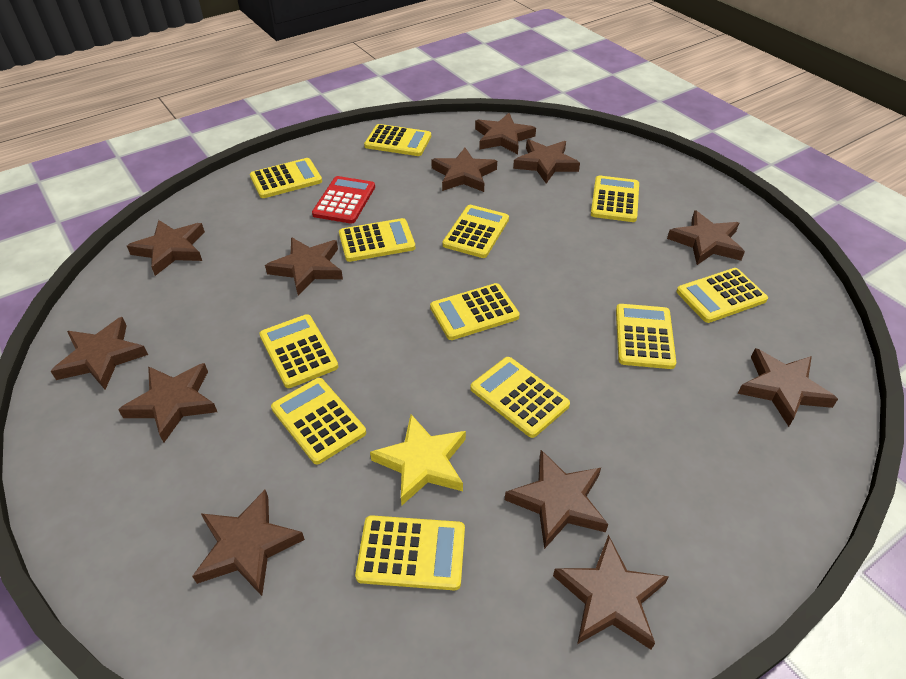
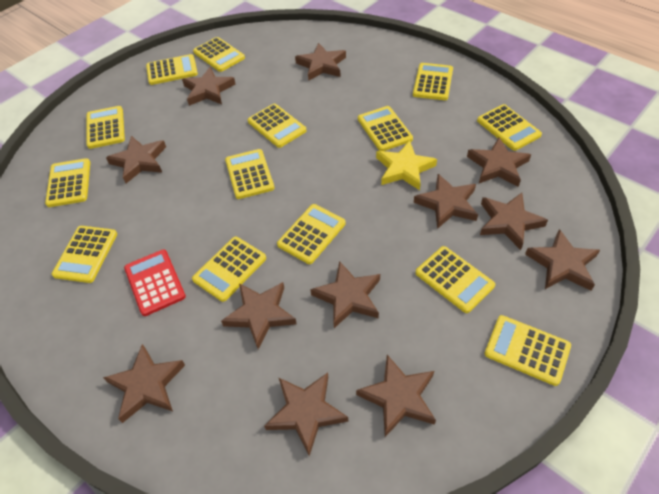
yellow calculator: 12 -> 14

